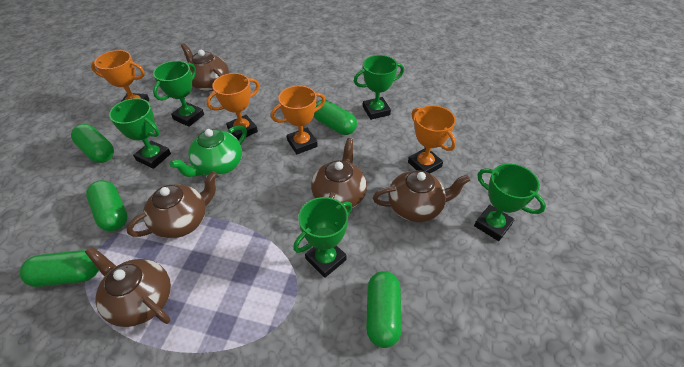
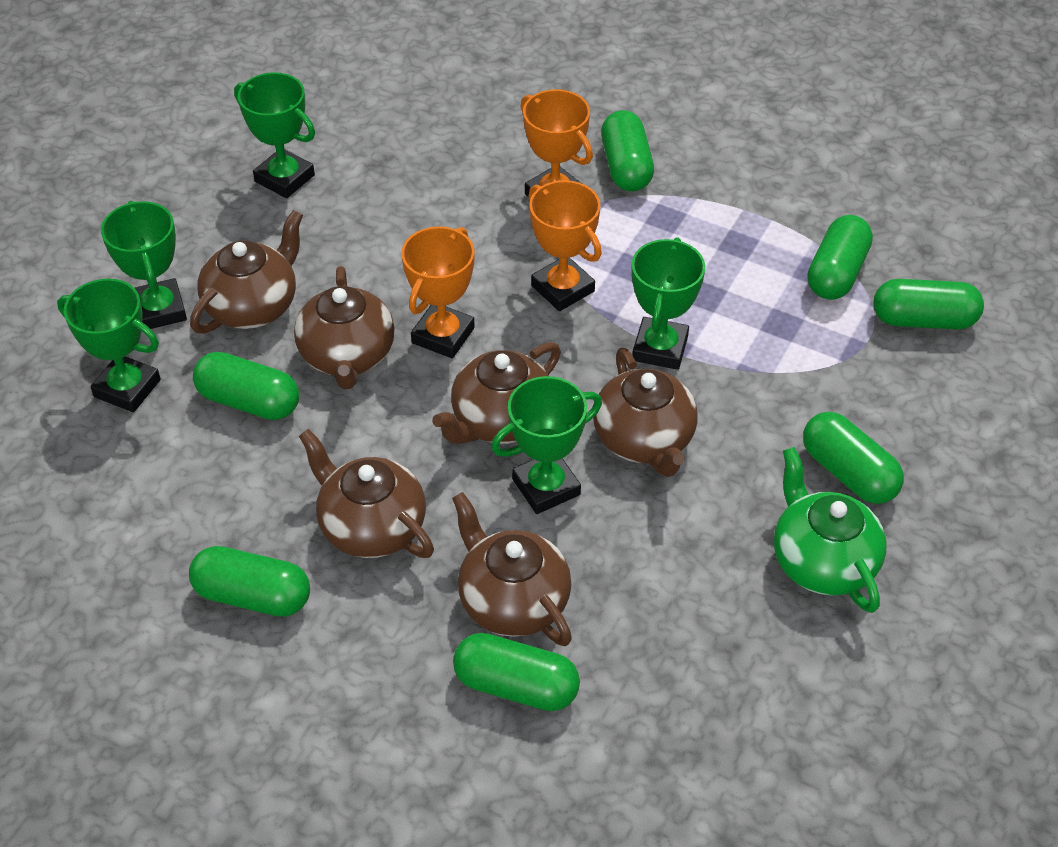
brown teapot: 5 -> 6
green capsule: 5 -> 7
orange trophy: 4 -> 3

